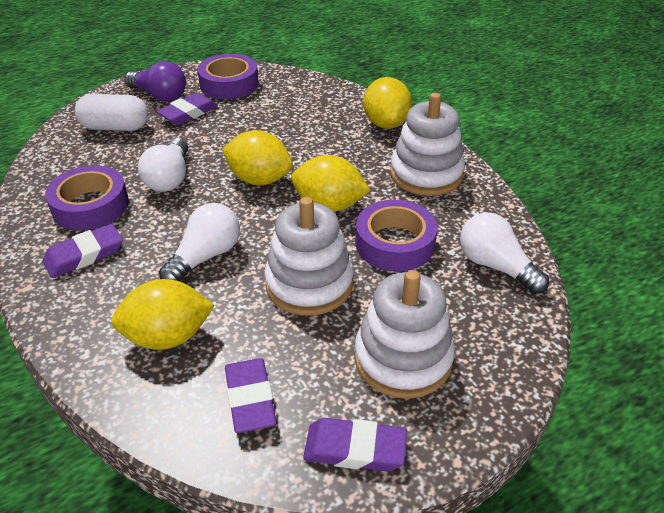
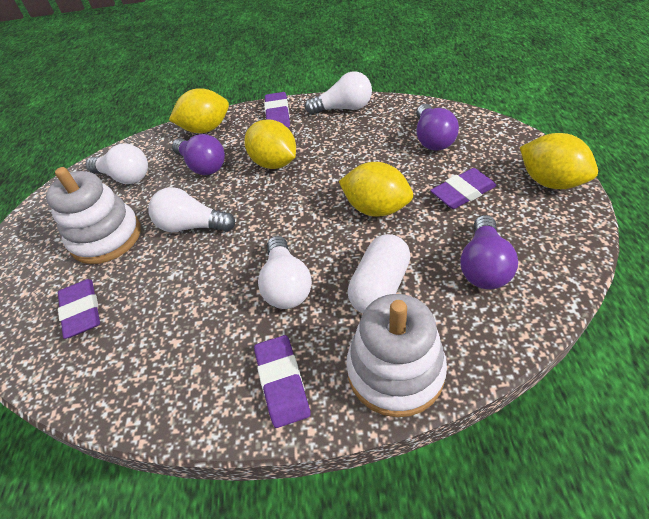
purple light bulb: 1 -> 3
purple tape: 3 -> 0
white light bulb: 3 -> 4
white stacking toy: 3 -> 2

